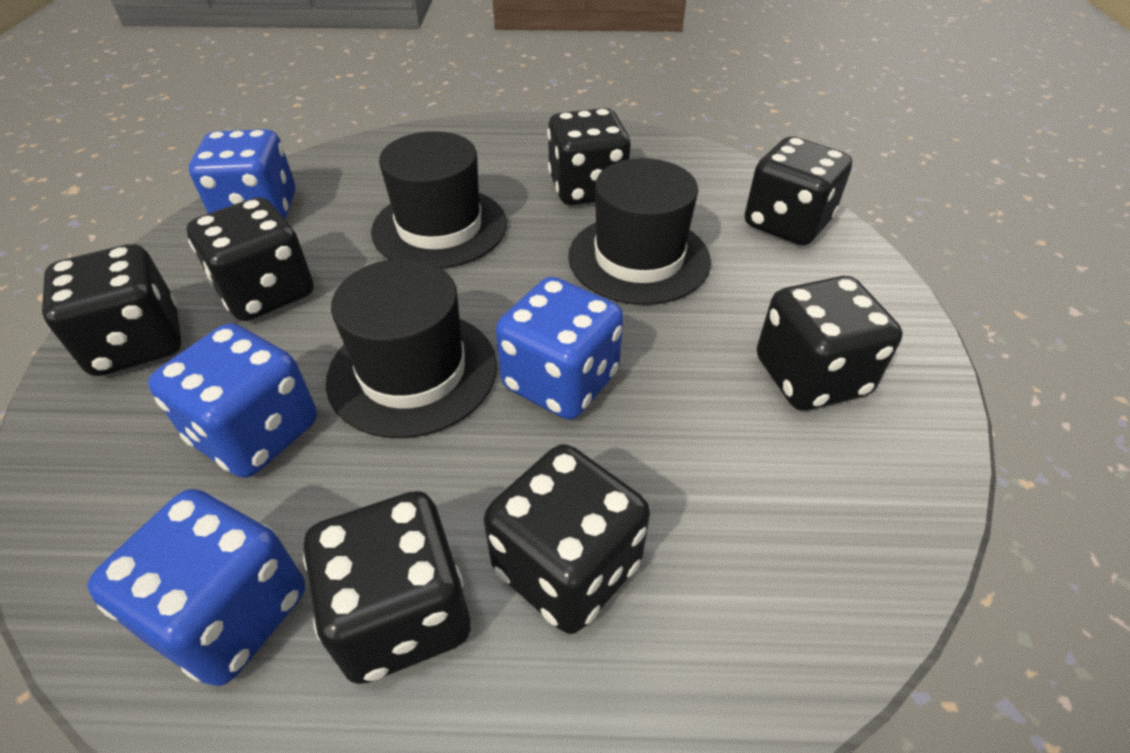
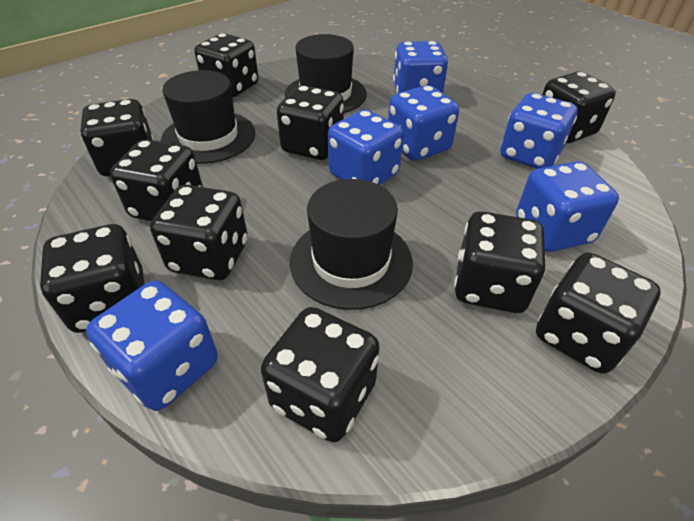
black dice: 7 -> 10
blue dice: 4 -> 6

